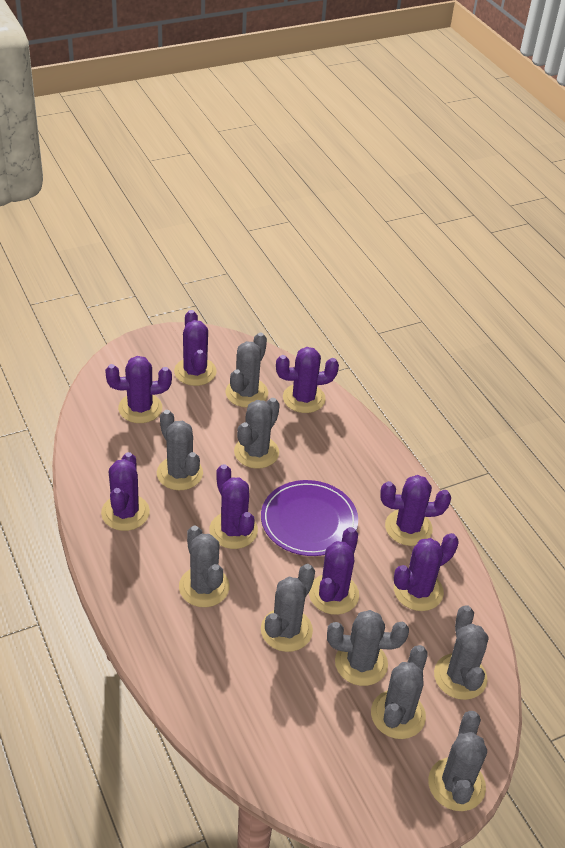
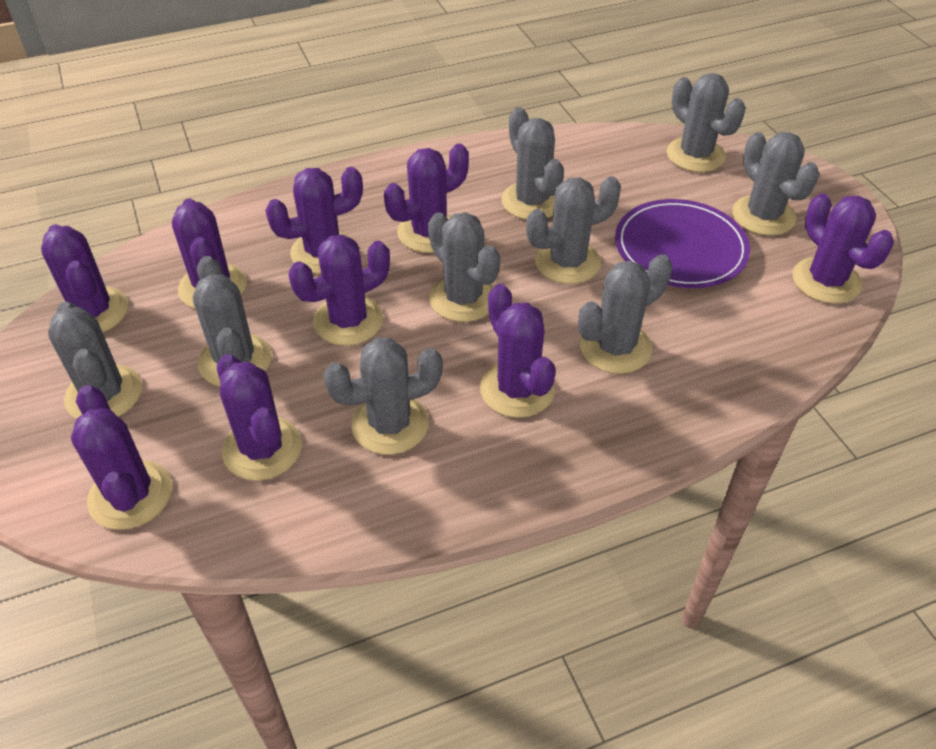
purple cactus: 8 -> 9

